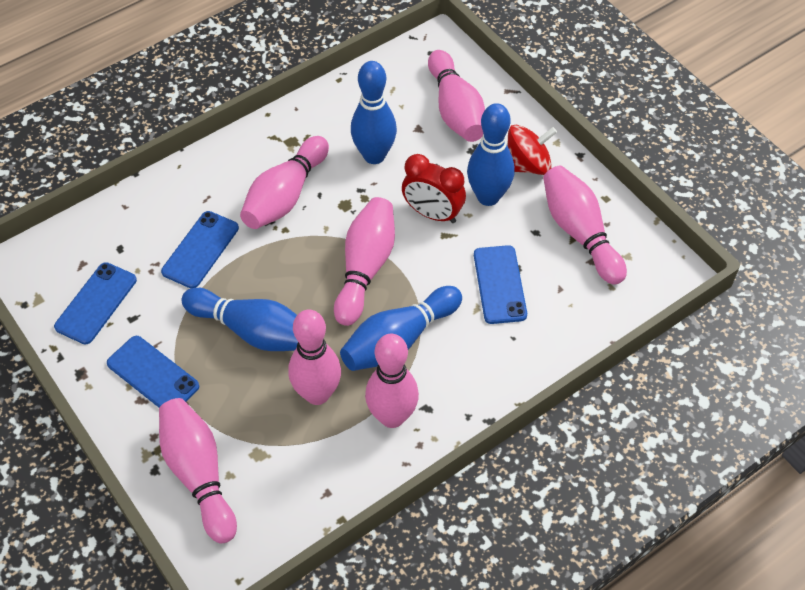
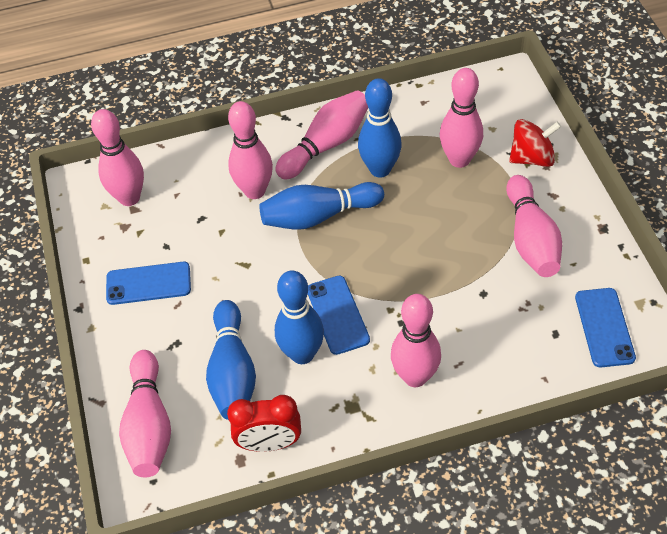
blue phone: 4 -> 3

